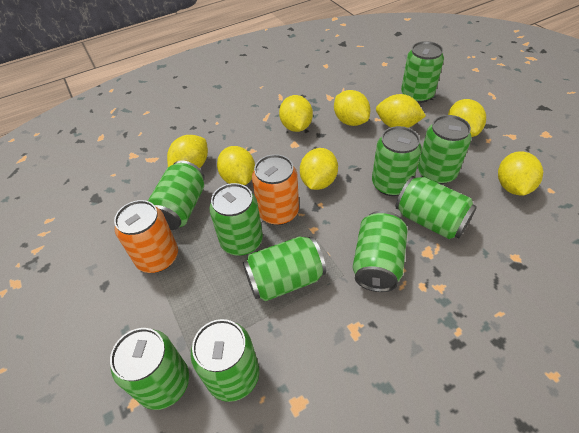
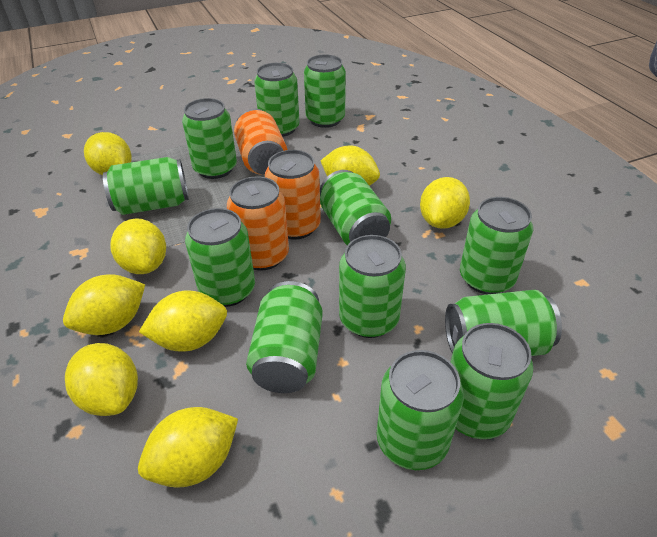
green can: 10 -> 12
orange can: 2 -> 3

